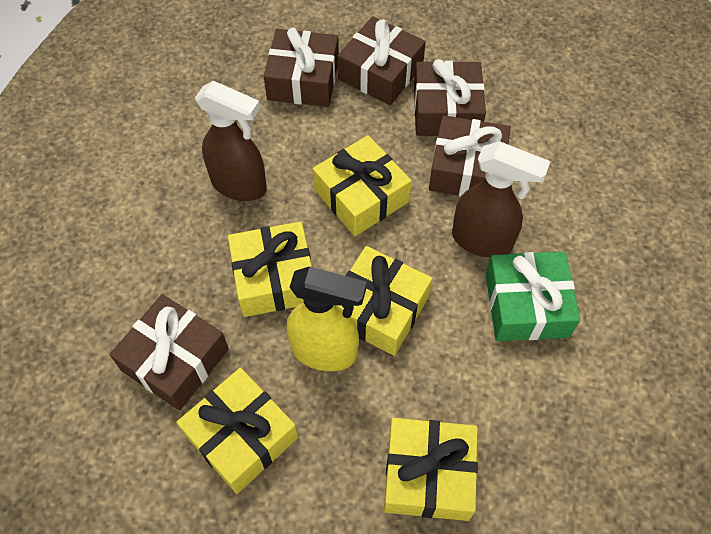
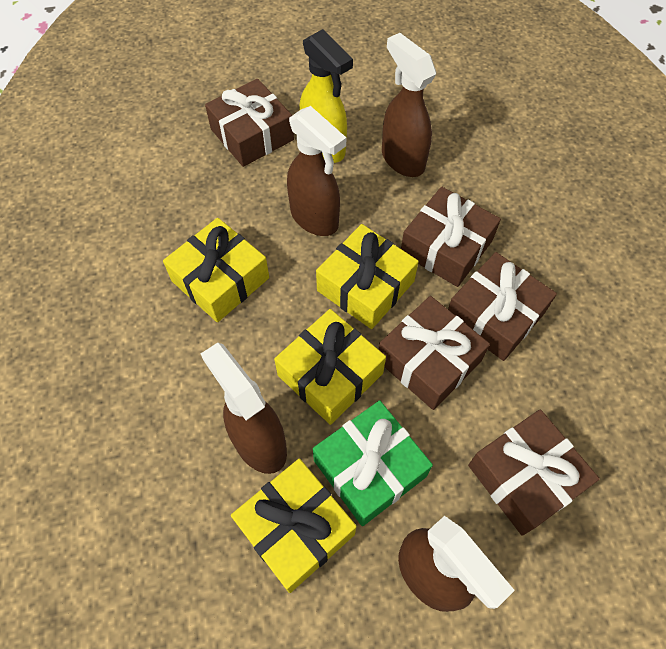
brown spray bottle: 2 -> 4
yellow gift: 5 -> 4

